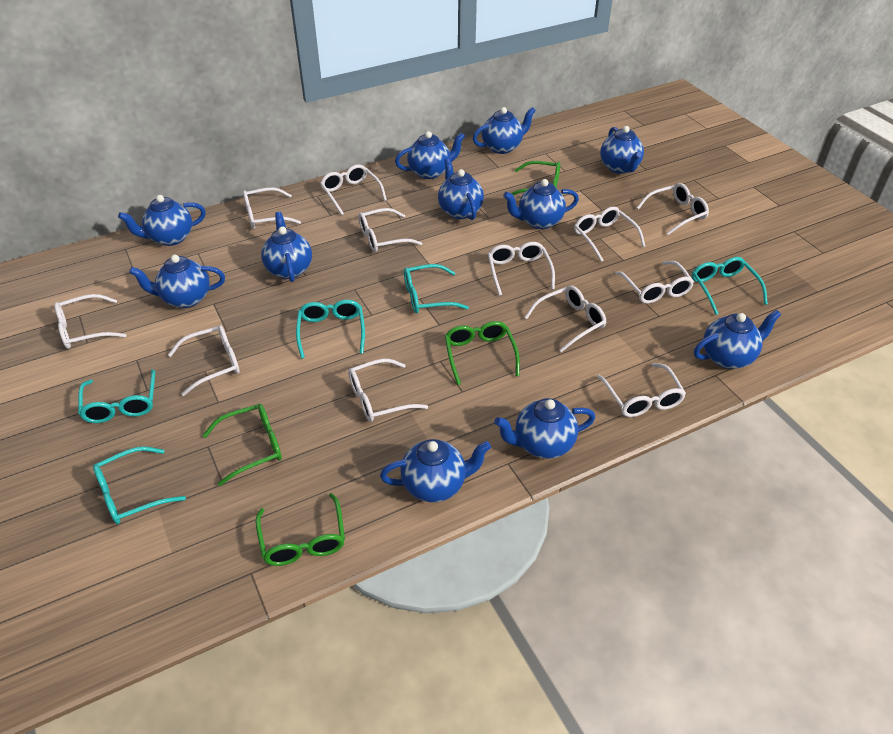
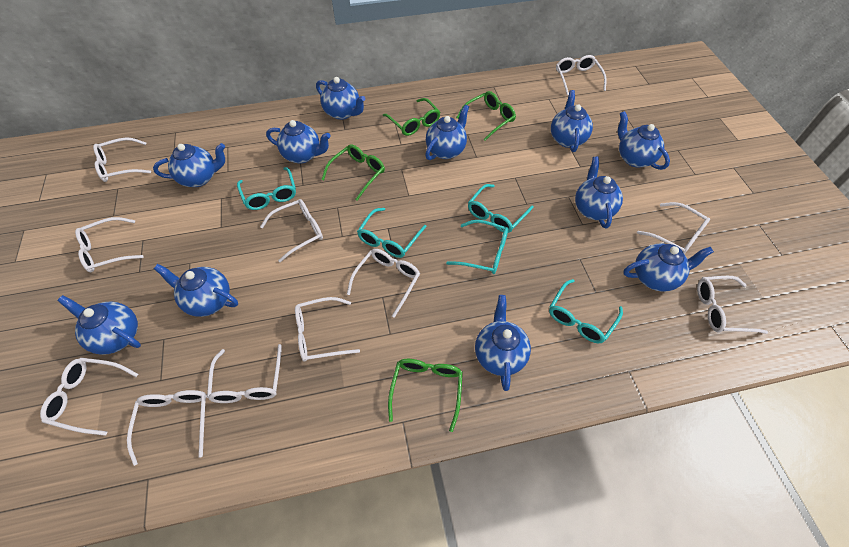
white glasses: 12 -> 11

